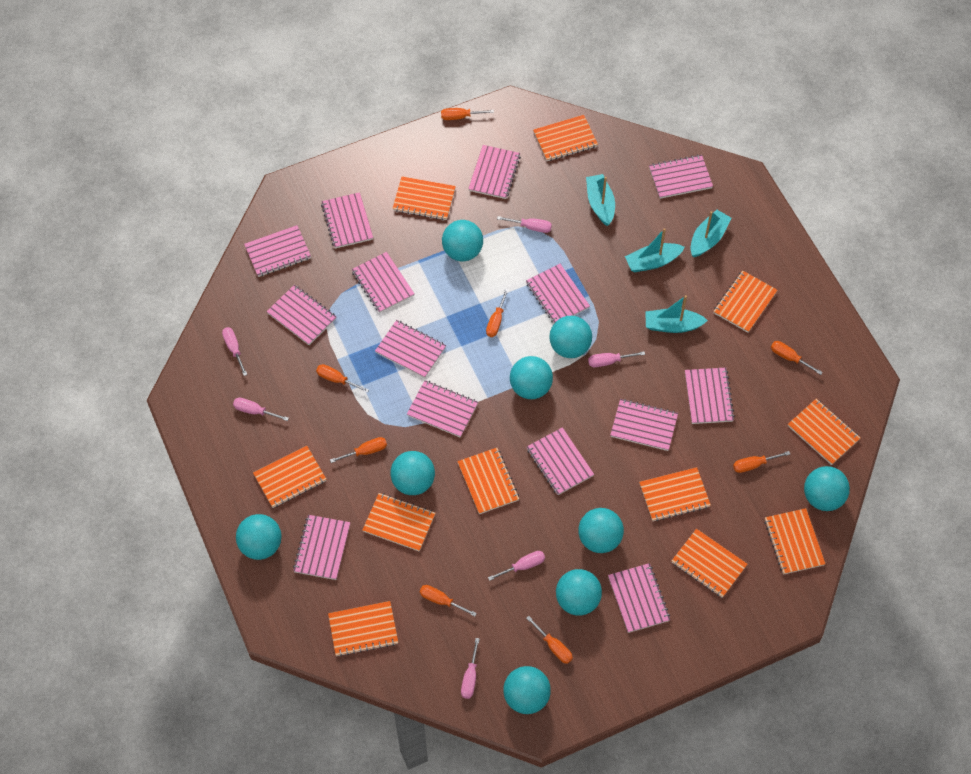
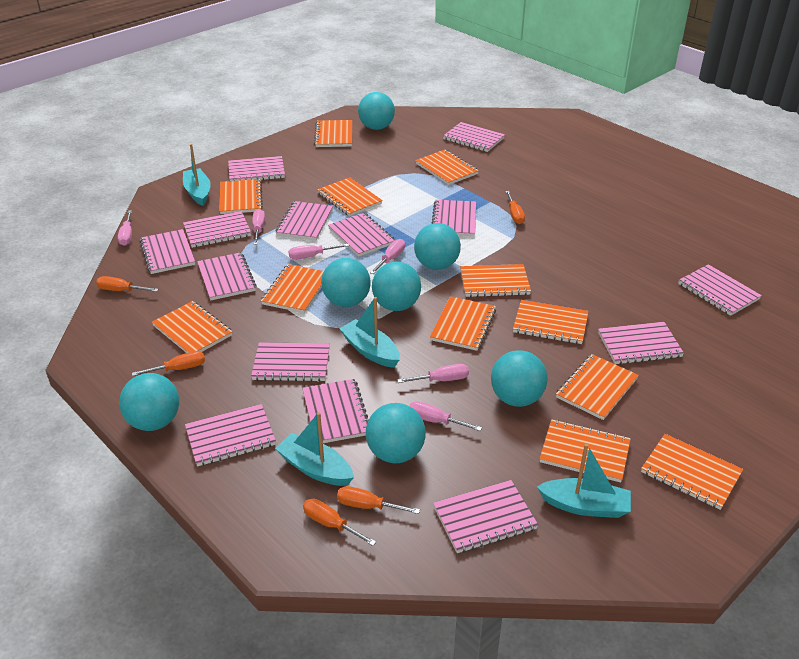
orange notebook: 11 -> 12
orange screwdriver: 8 -> 5
turquoise ball: 9 -> 7

